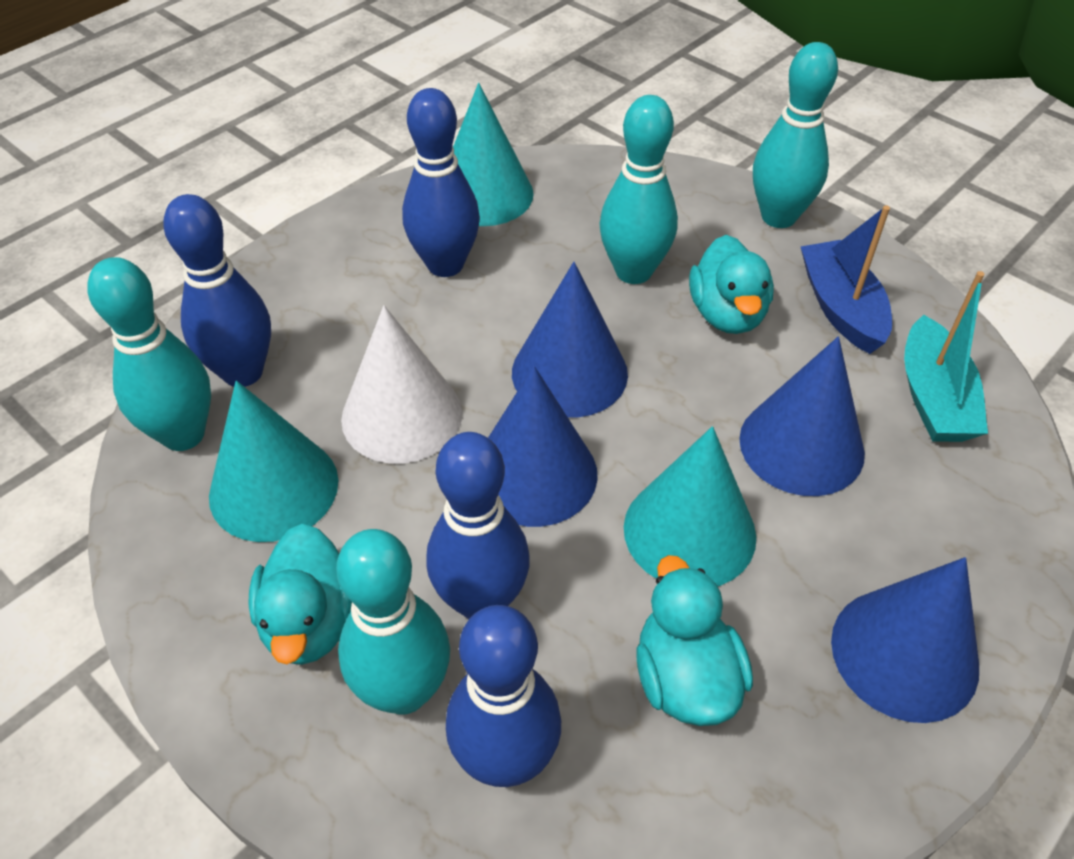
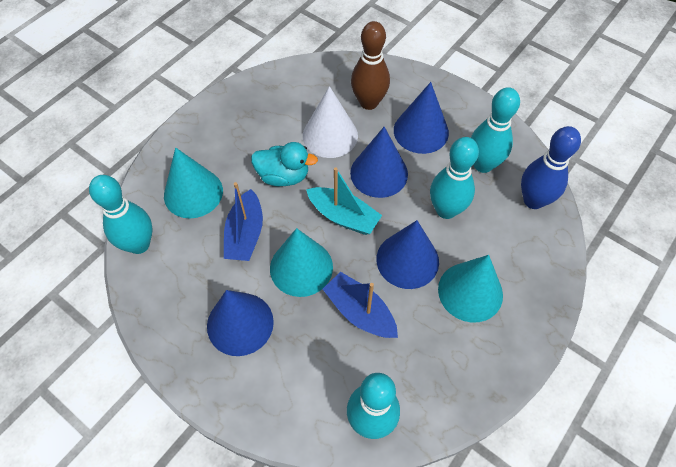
blue boat: 1 -> 2
blue bowling pin: 4 -> 1
brown bowling pin: 0 -> 1
turquoise duck: 3 -> 1

